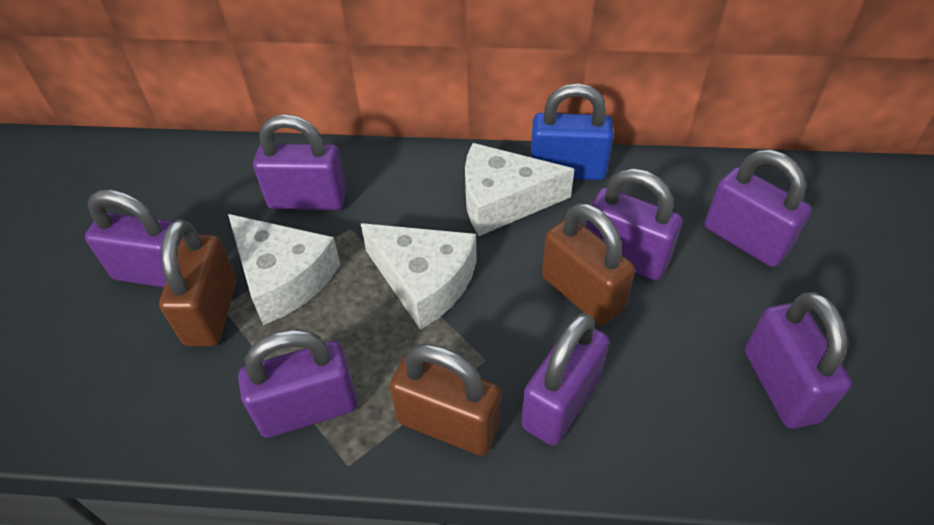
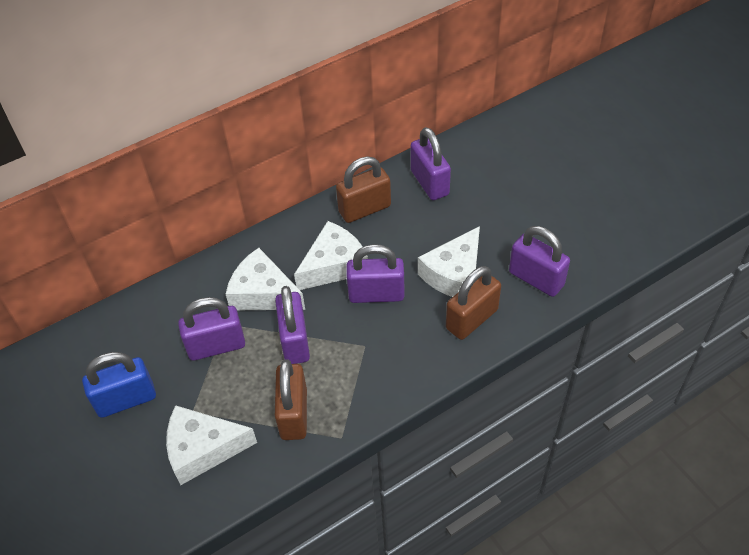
purple padlock: 7 -> 5
white cheese: 3 -> 4

